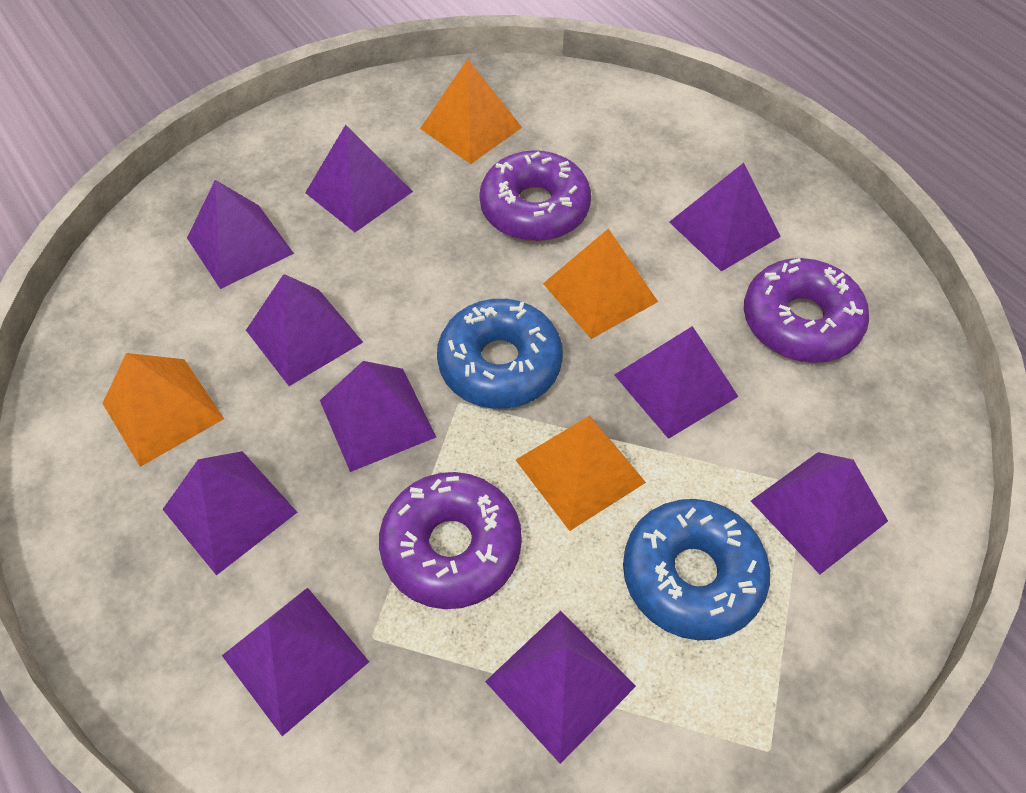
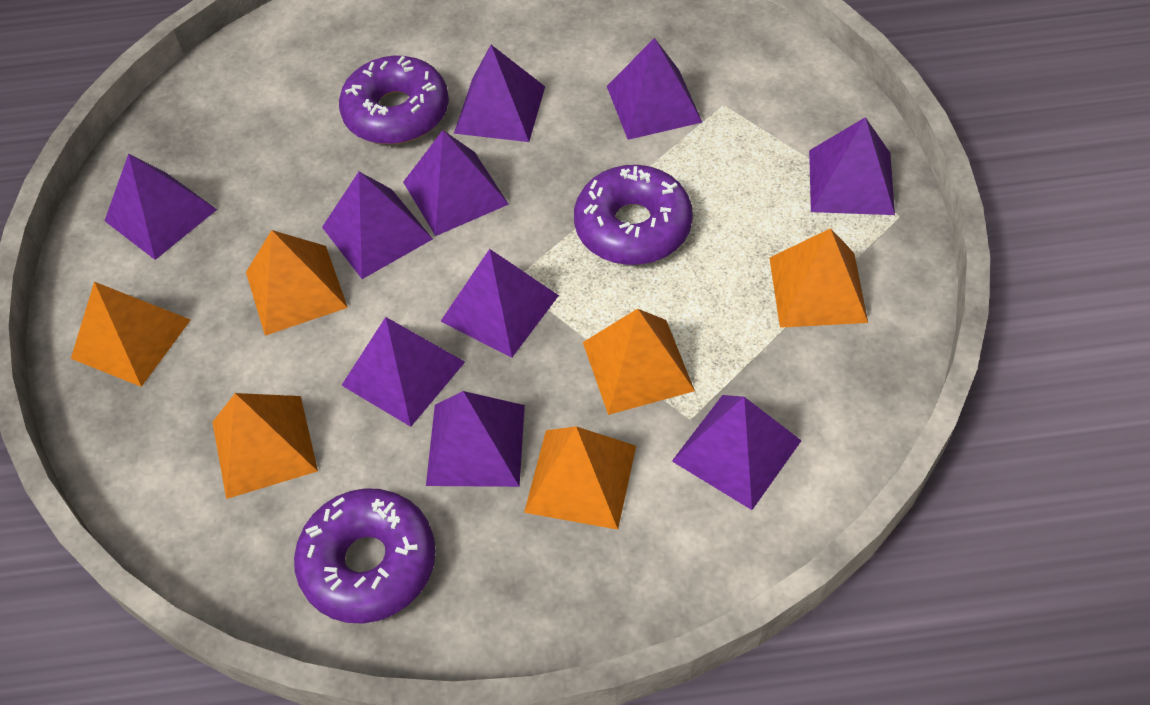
blue donut: 2 -> 0
orange pyramid: 4 -> 6

